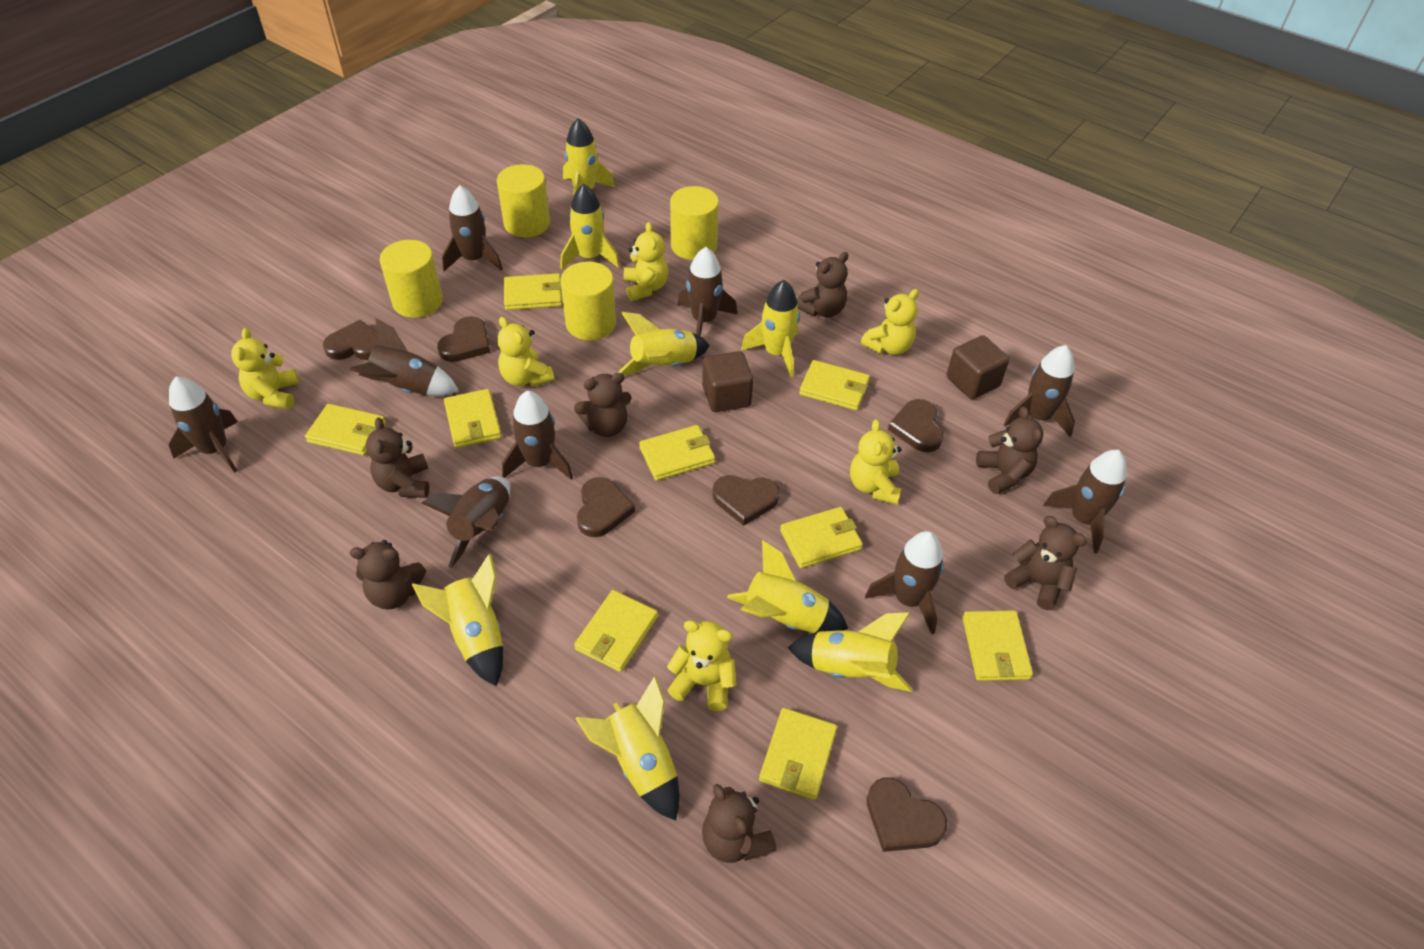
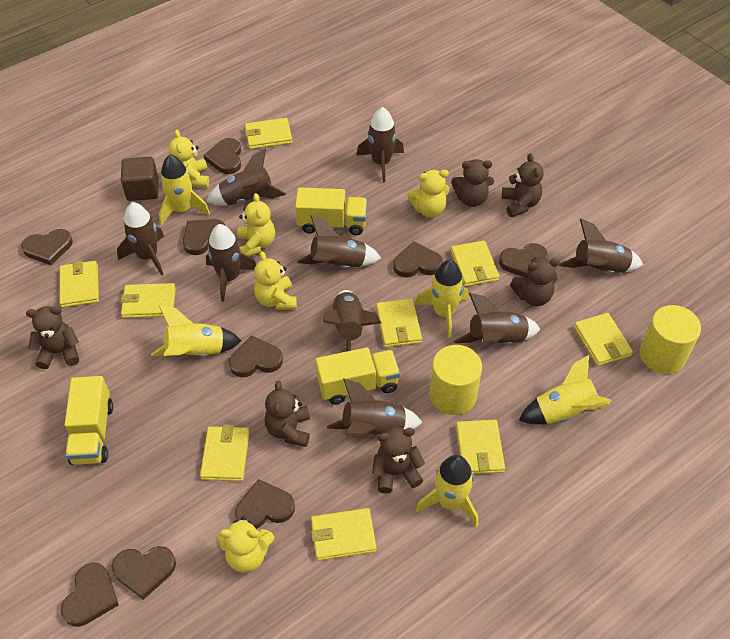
brown cube: 2 -> 1
brown heart: 6 -> 9
brown teddy bear: 7 -> 6
yellow cylinder: 4 -> 2
yellow rocket: 8 -> 5
yellow teddy bear: 6 -> 5
yellow truck: 0 -> 3

